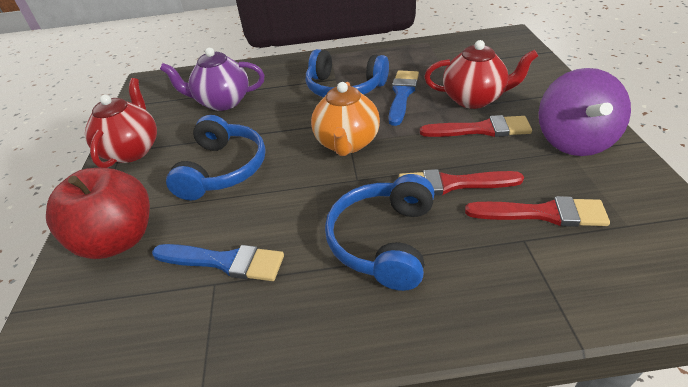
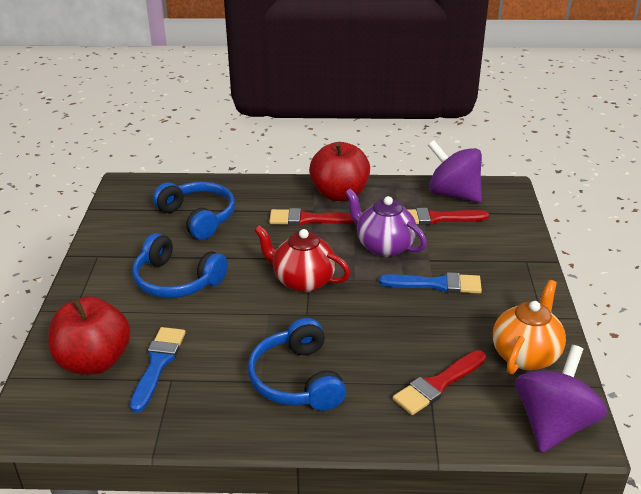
purple spinning top: 1 -> 2
red apple: 1 -> 2
red teapot: 2 -> 1

